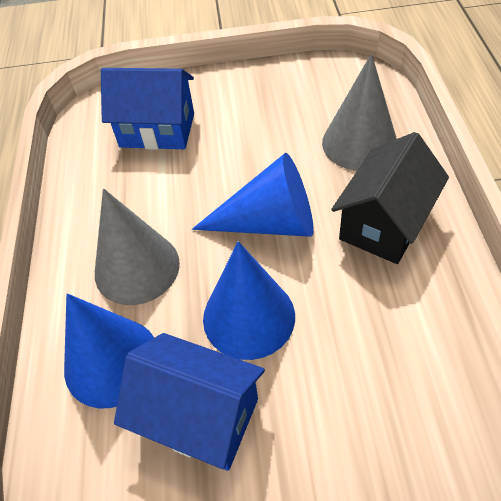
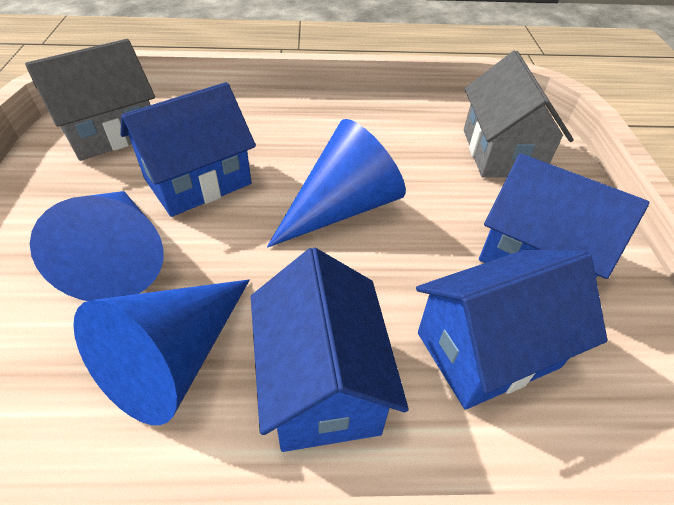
black house: 1 -> 0
blue house: 2 -> 4
grey cone: 2 -> 0
grey house: 0 -> 2

